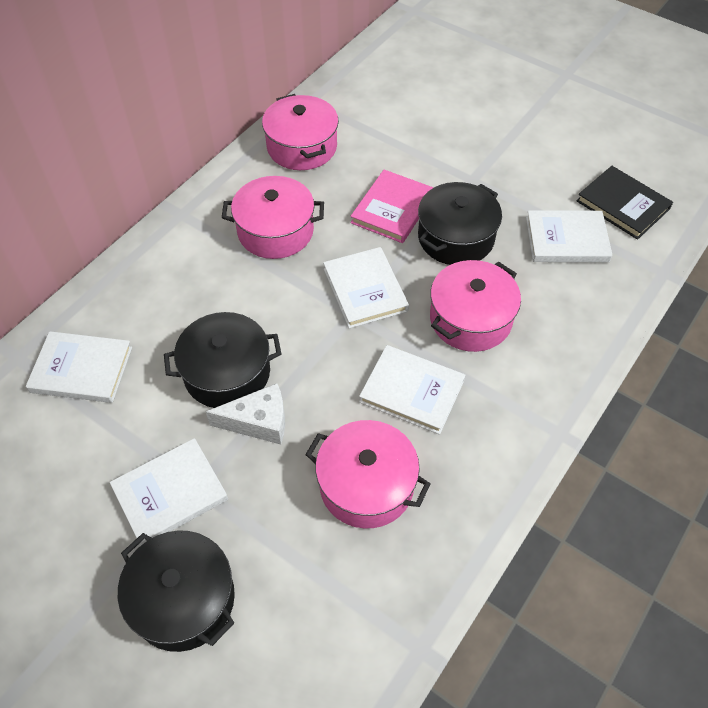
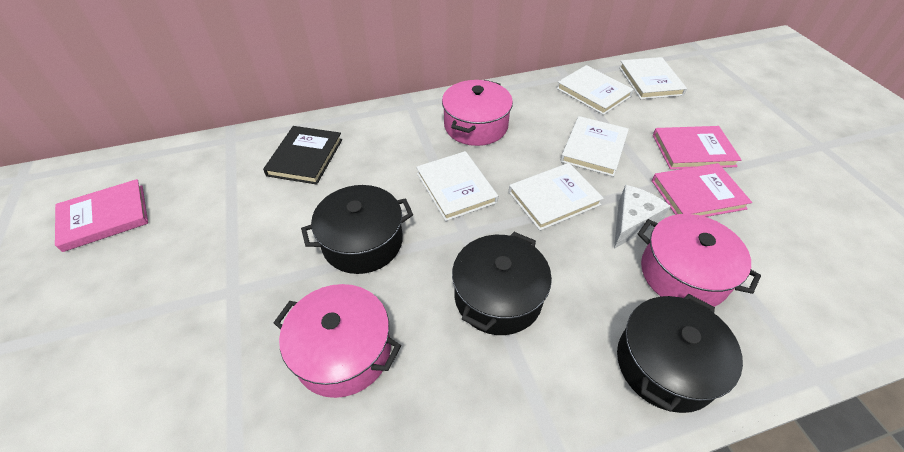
pink book: 1 -> 3
pink pot: 4 -> 3

